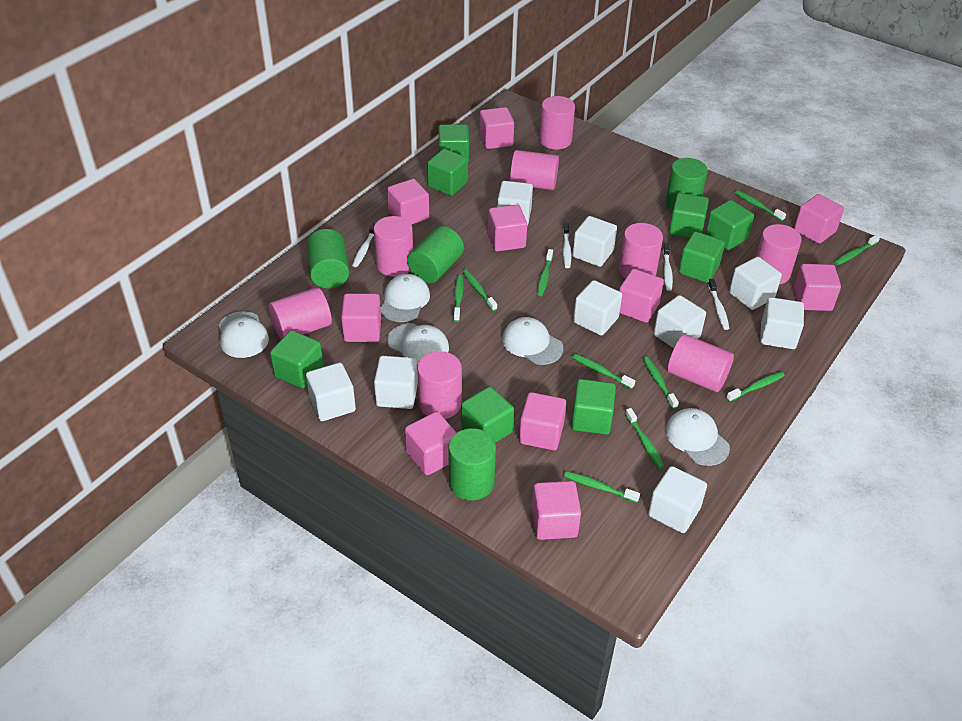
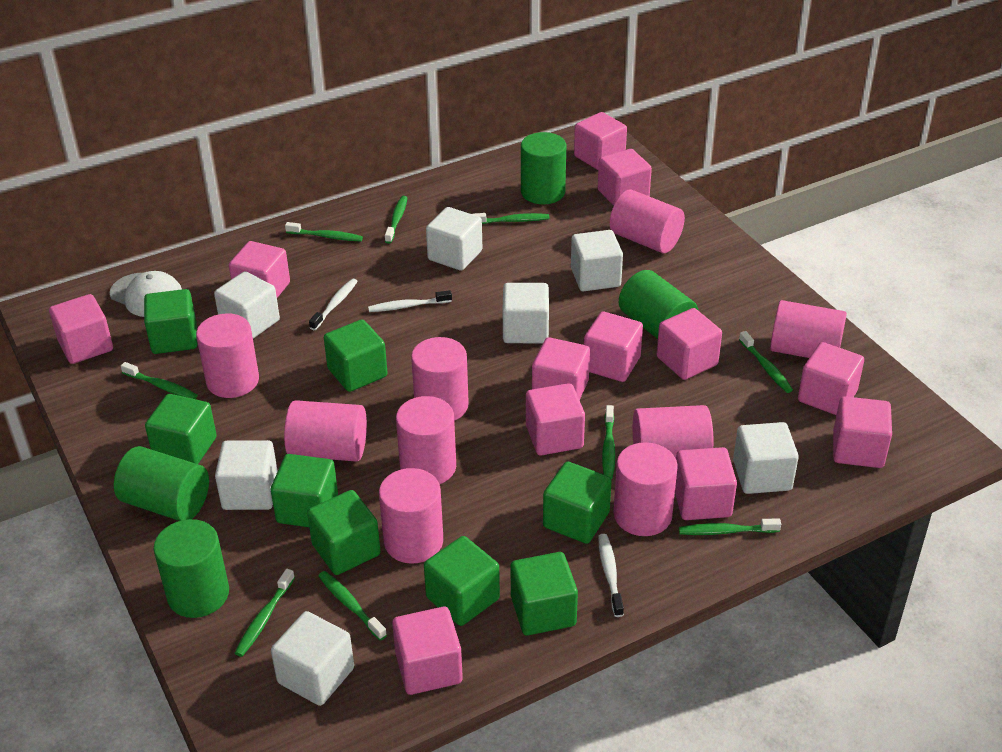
green toothbrush: 10 -> 9
pink cube: 10 -> 12
pink cylinder: 8 -> 9
white cap: 5 -> 1
white cube: 9 -> 7
white toothbrush: 4 -> 3

